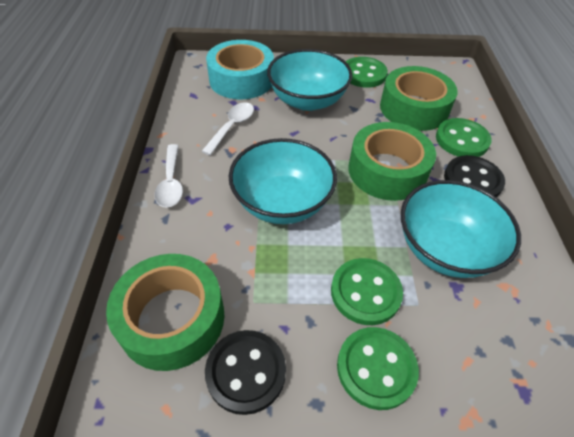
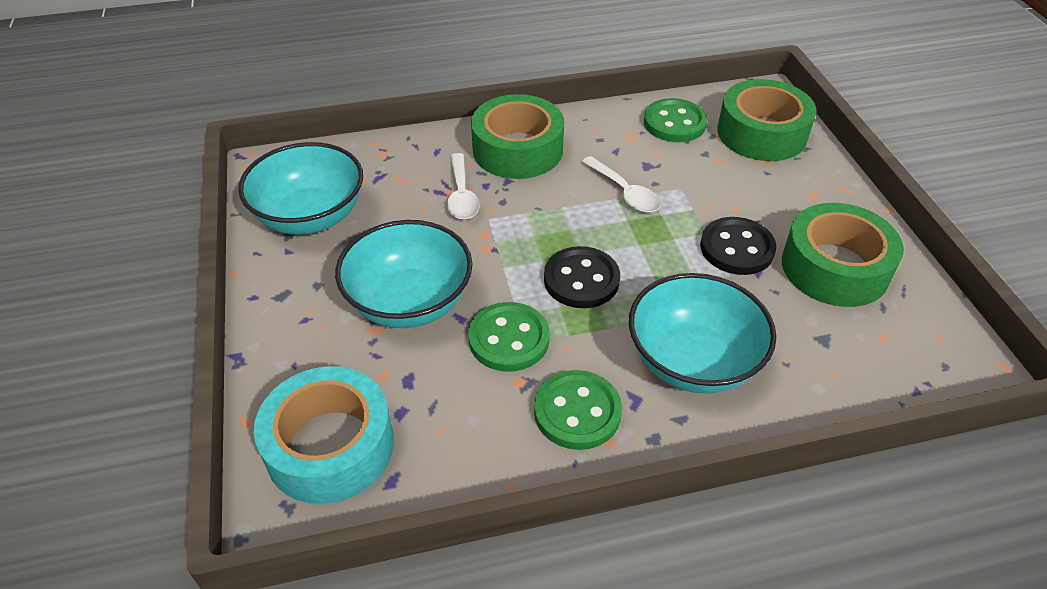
green button: 4 -> 3

